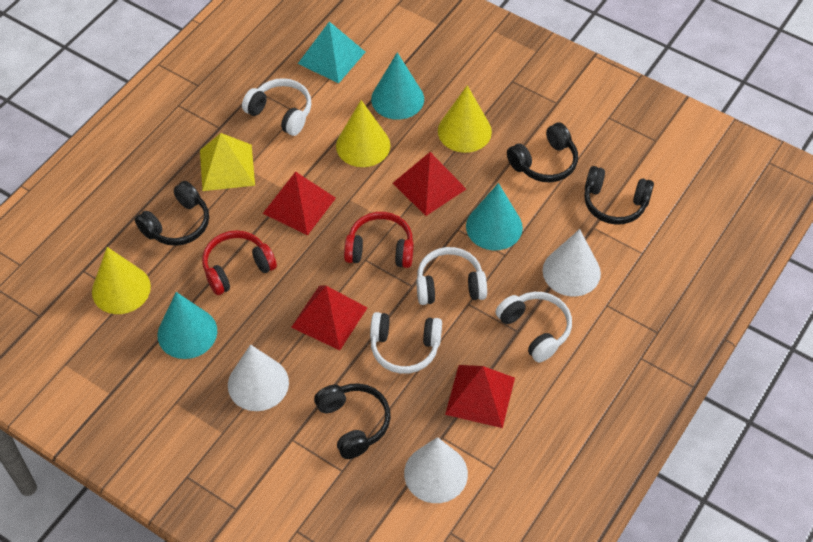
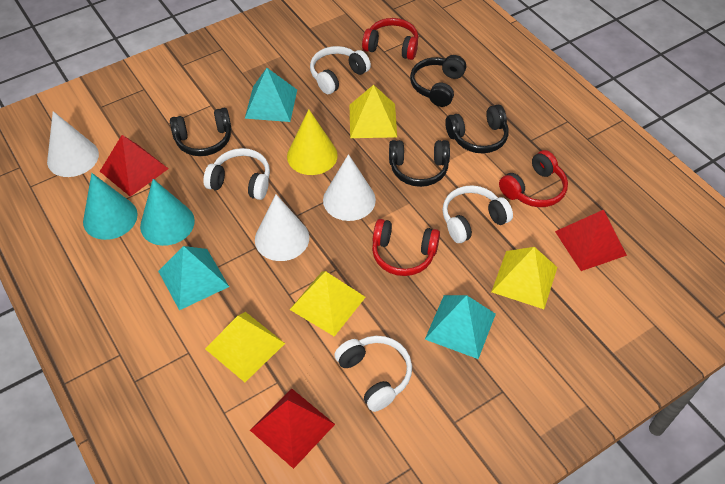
red headphones: 2 -> 3
red pyramid: 4 -> 3
turquoise cone: 3 -> 2
turquoise pyramid: 1 -> 3
yellow cone: 3 -> 1
yellow pyramid: 1 -> 4

